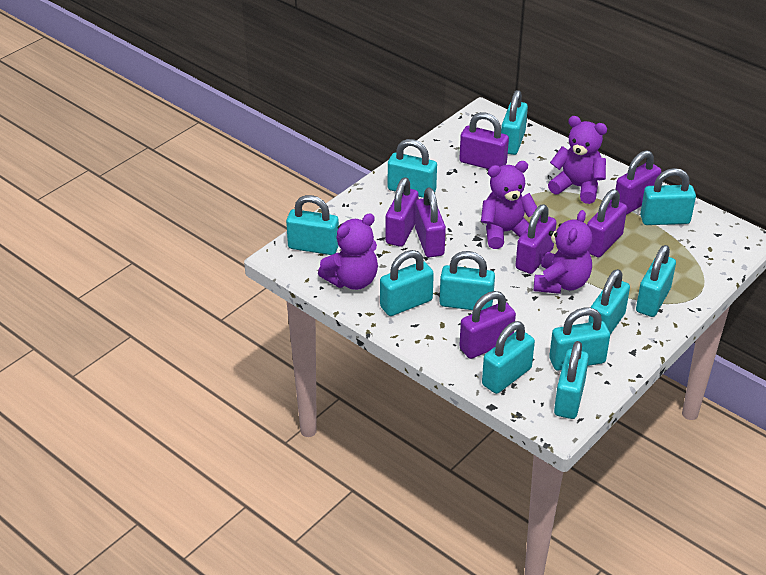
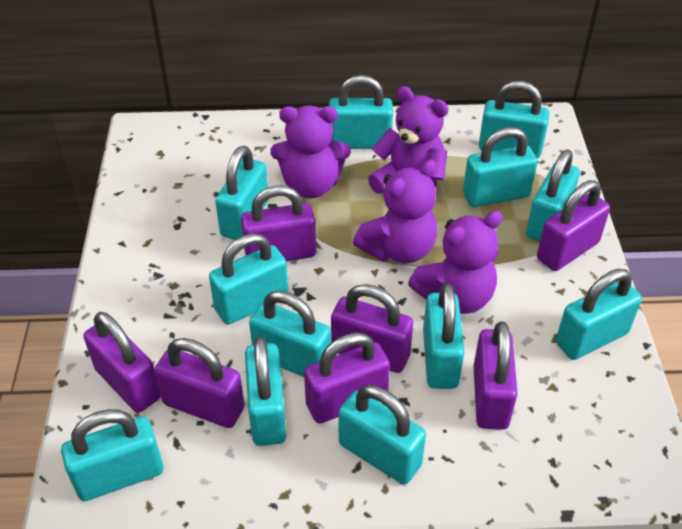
turquoise padlock: 11 -> 12

